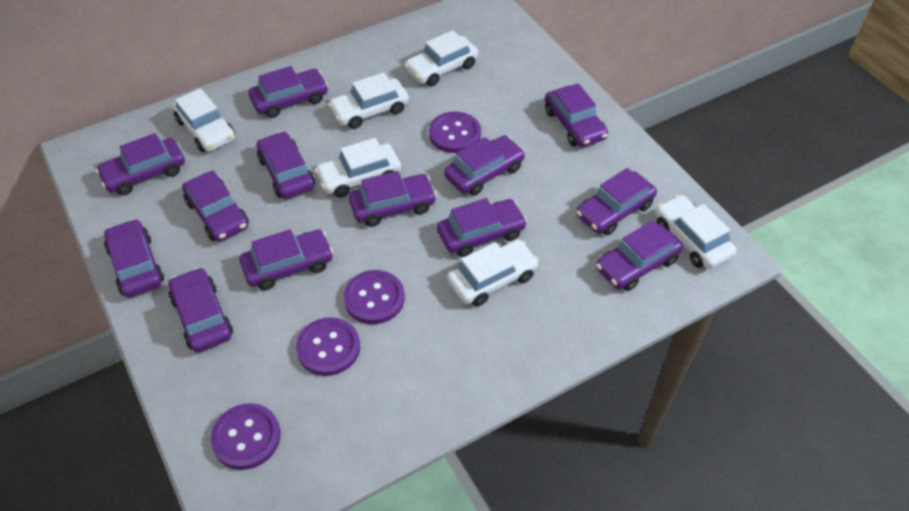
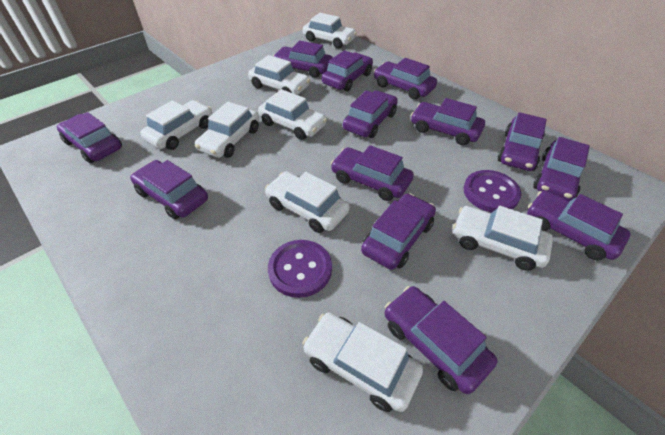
purple button: 4 -> 2
white car: 6 -> 8

